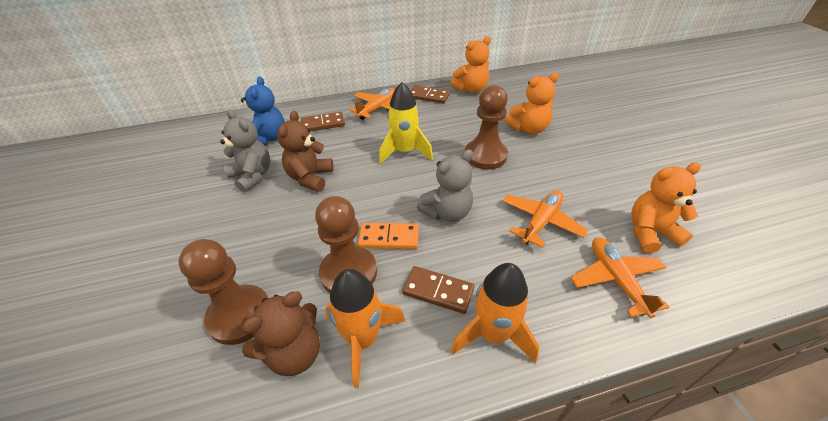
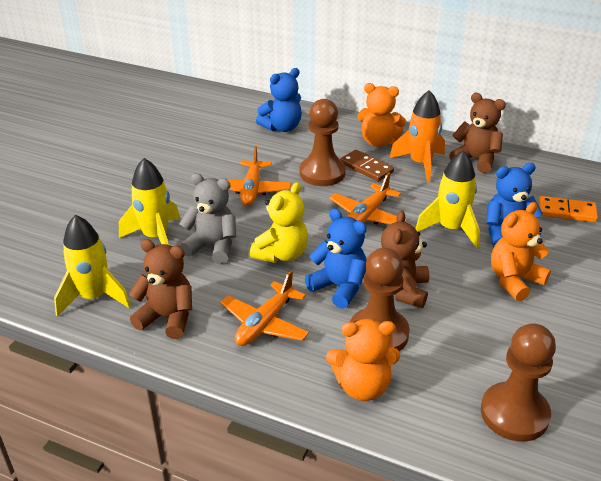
blue teddy bear: 1 -> 3
brown domino: 3 -> 1
brown teddy bear: 2 -> 3
grey teddy bear: 2 -> 1
orange rocket: 2 -> 1
yellow rocket: 1 -> 3
yellow teddy bear: 0 -> 1

